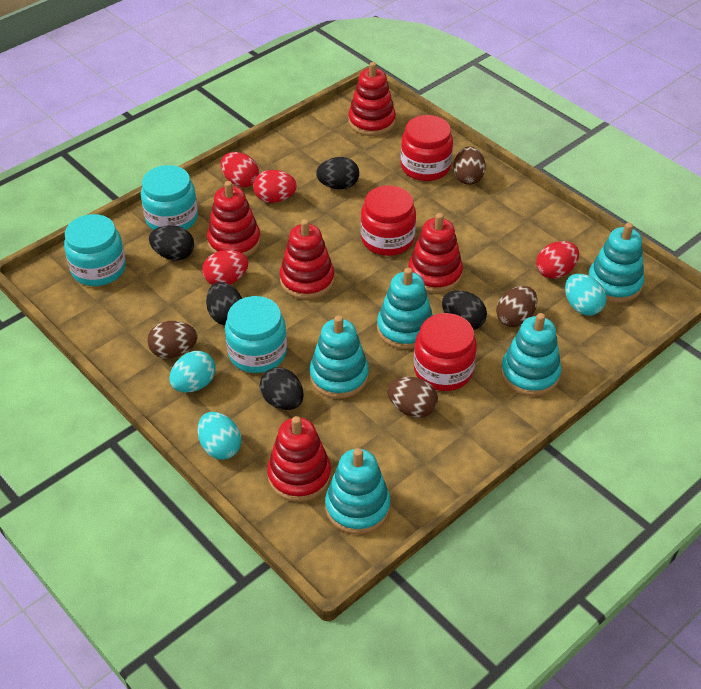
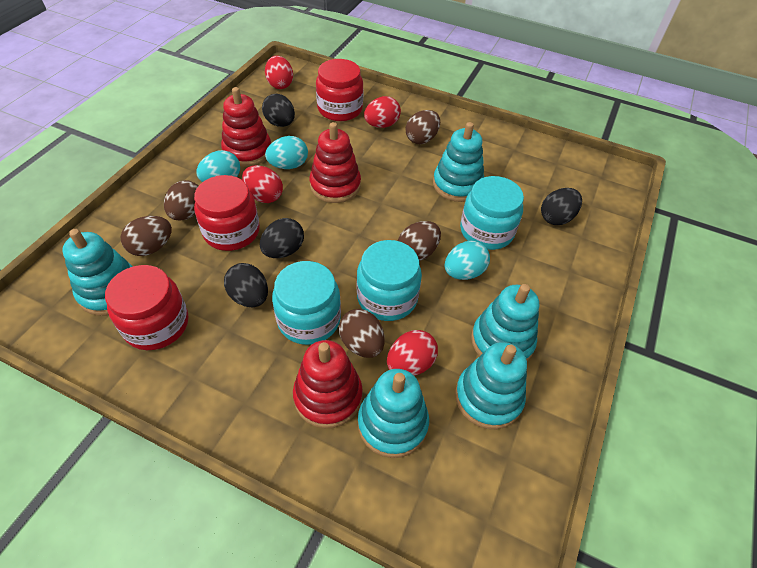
black egg: 5 -> 4
brown egg: 4 -> 5
red stacking toy: 5 -> 3

